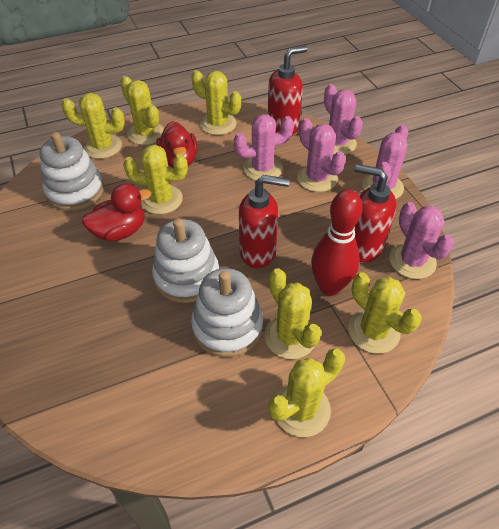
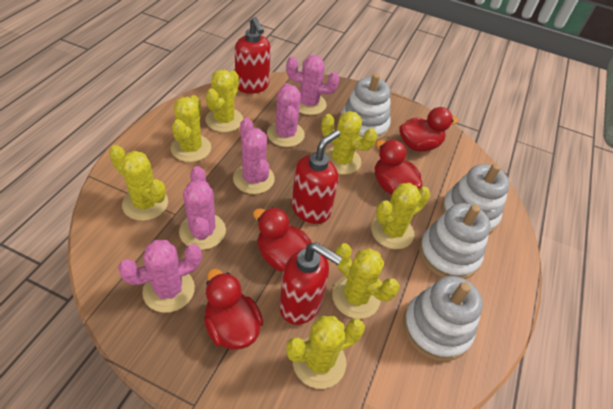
red bowling pin: 1 -> 0
red duck: 2 -> 4
white stacking toy: 3 -> 4

